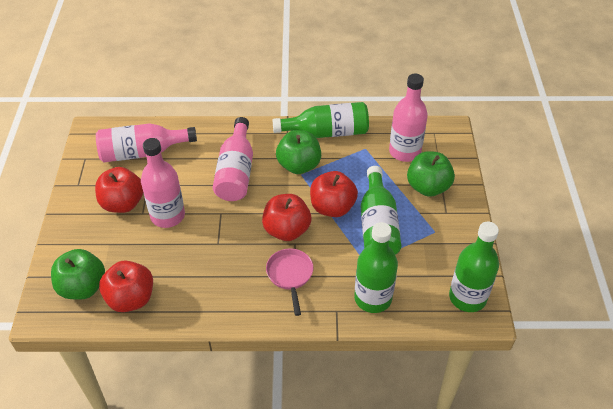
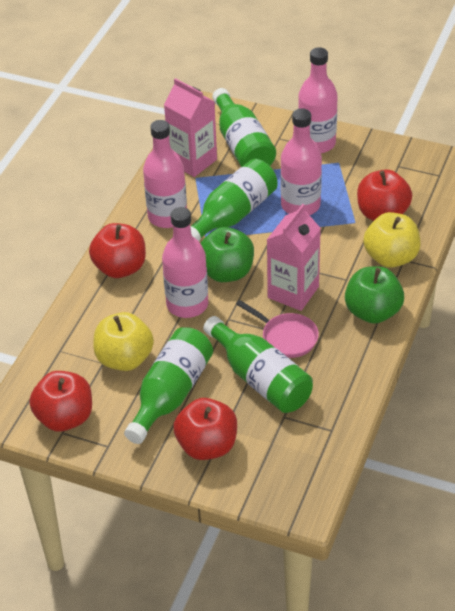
green apple: 3 -> 2
pink carton: 0 -> 2
yellow apple: 0 -> 2

